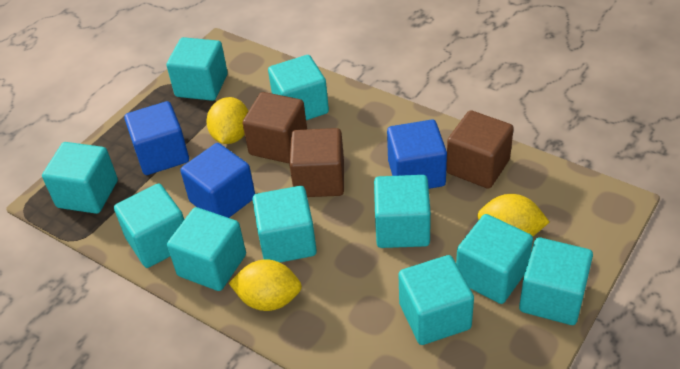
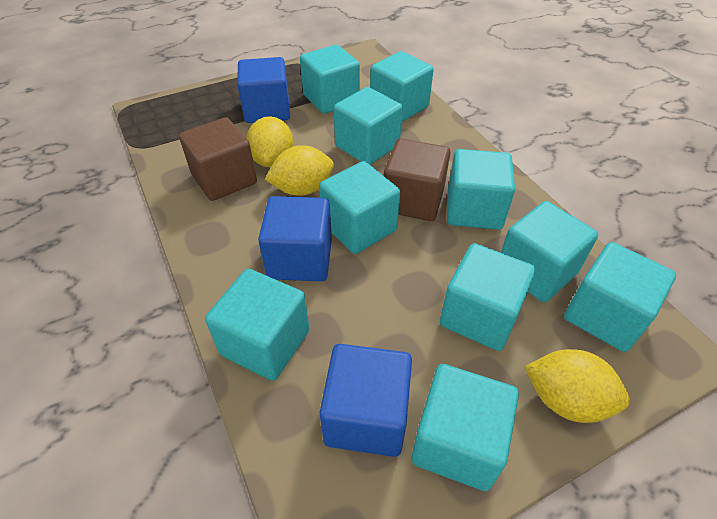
brown cube: 3 -> 2

